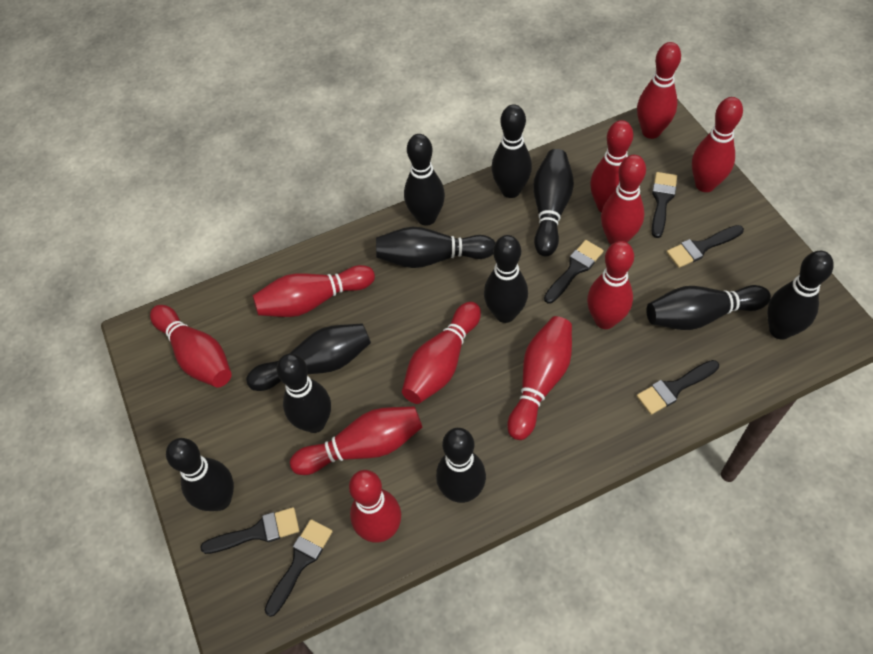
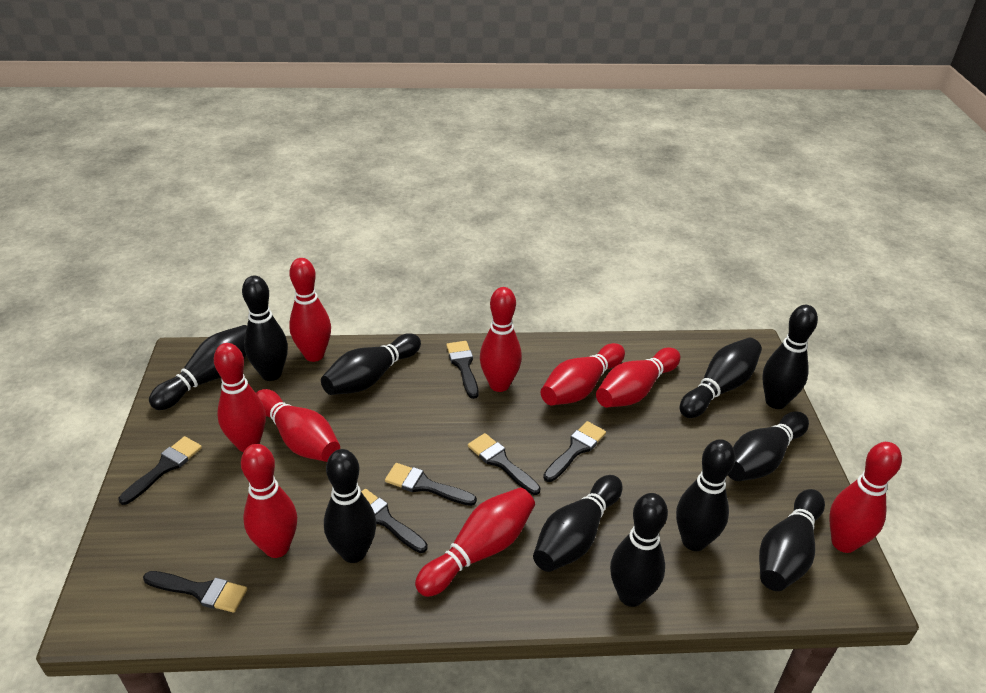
black brush: 6 -> 7
red bowling pin: 11 -> 9

